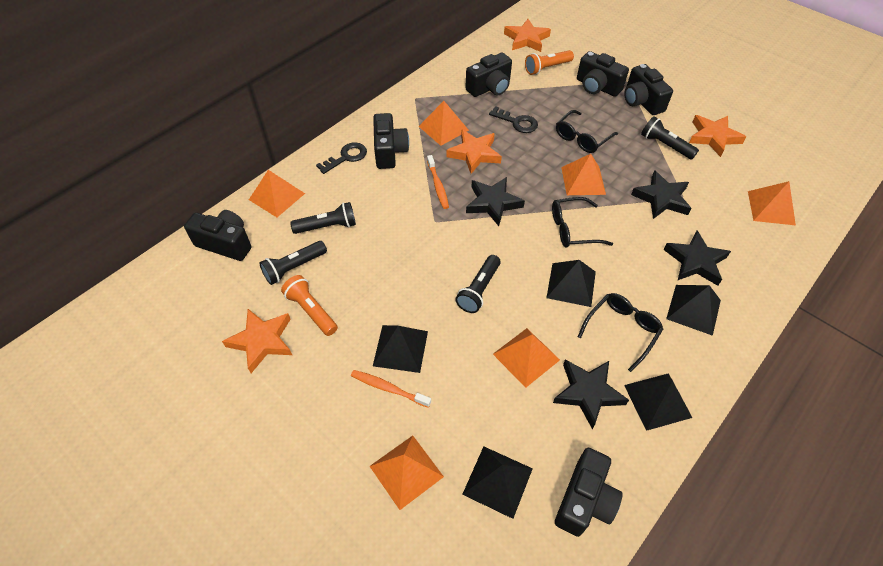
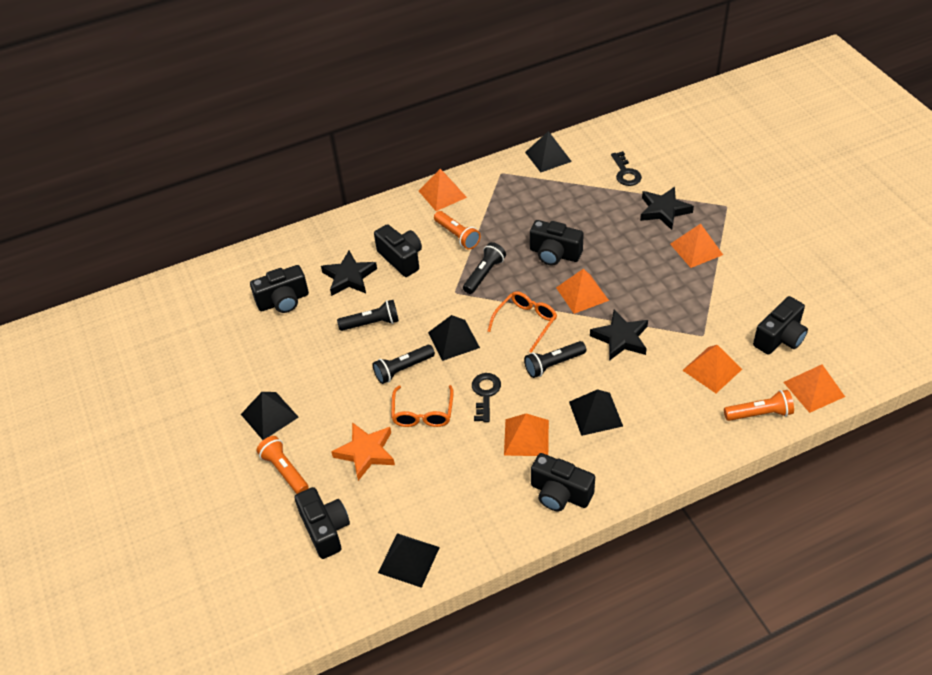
black glasses: 3 -> 0
black star: 4 -> 3
orange flashlight: 2 -> 3
orange glasses: 0 -> 2
orange star: 4 -> 1
orange toothbrush: 2 -> 0

